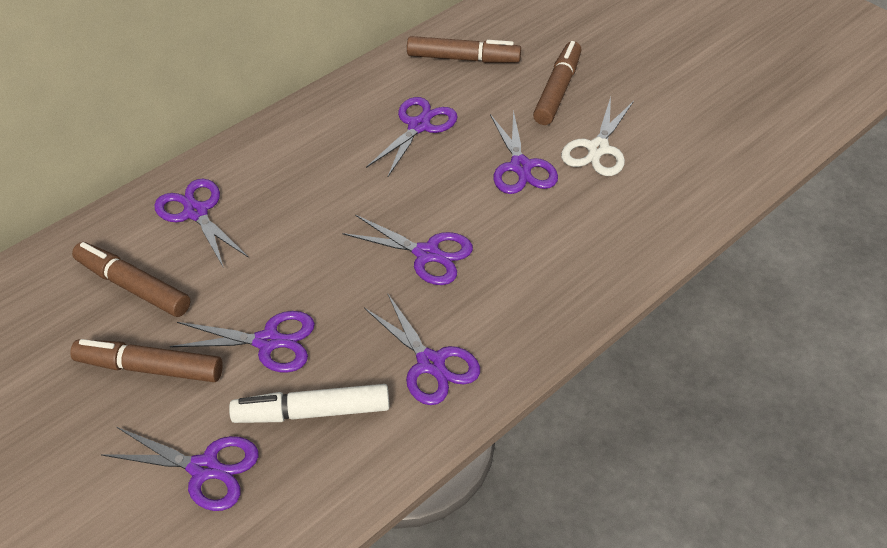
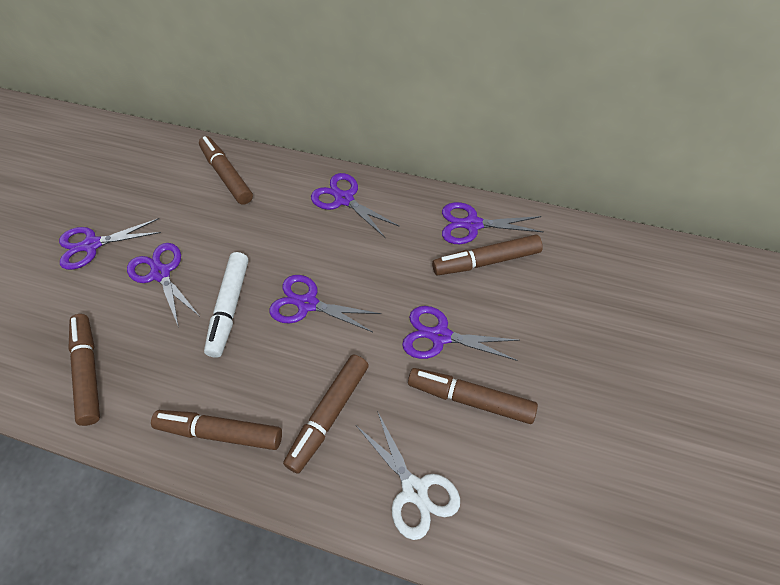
brown marker: 4 -> 6
purple scissors: 7 -> 6

